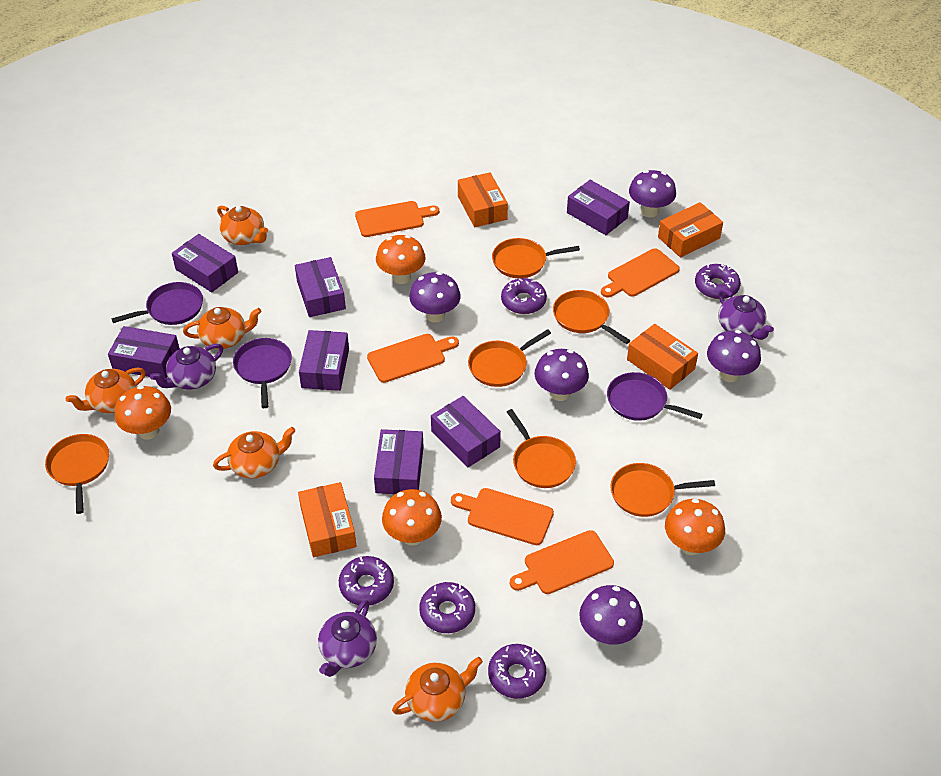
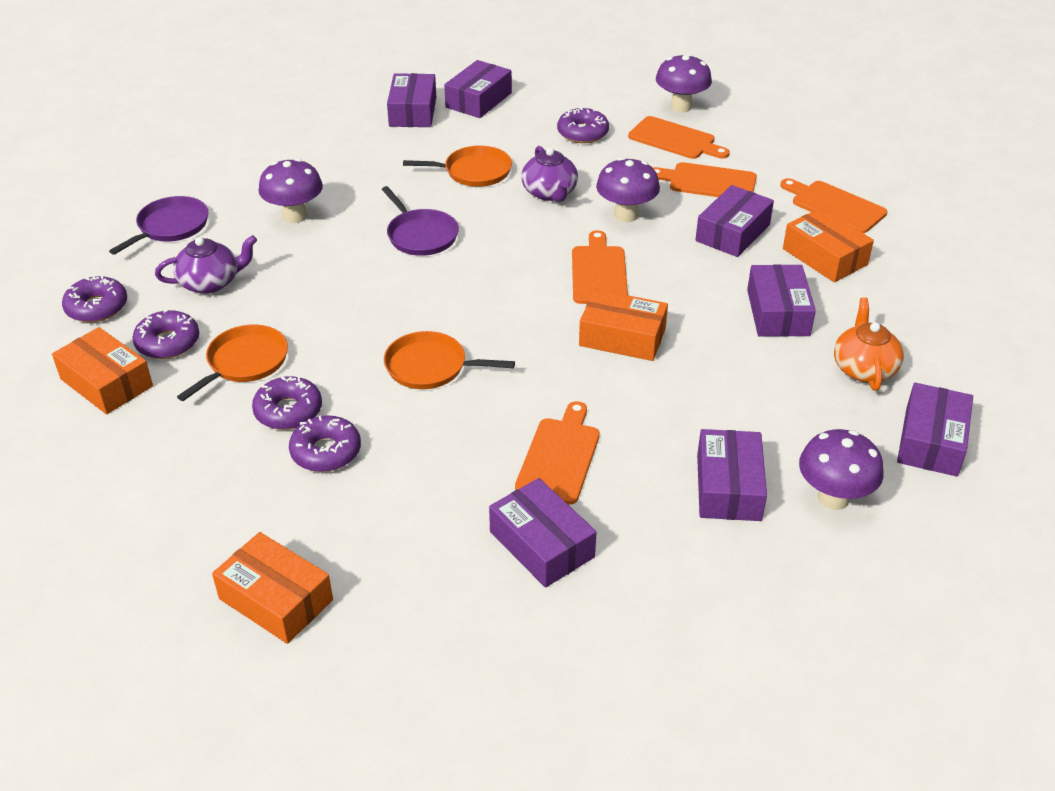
orange mushroom: 4 -> 0
orange pan: 6 -> 3
orange teapot: 5 -> 1
purple mushroom: 5 -> 4
purple pan: 3 -> 2
purple teapot: 3 -> 2

